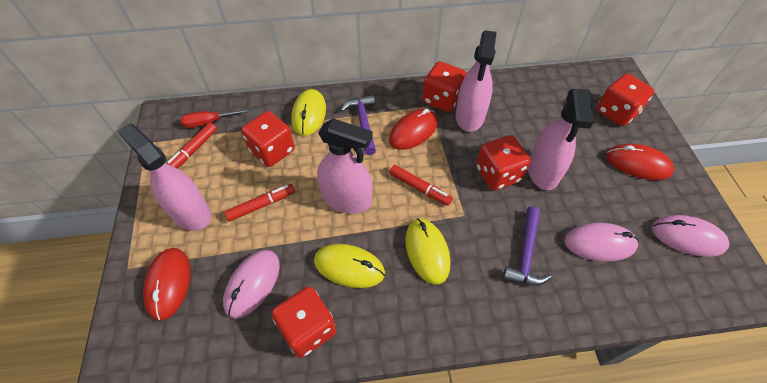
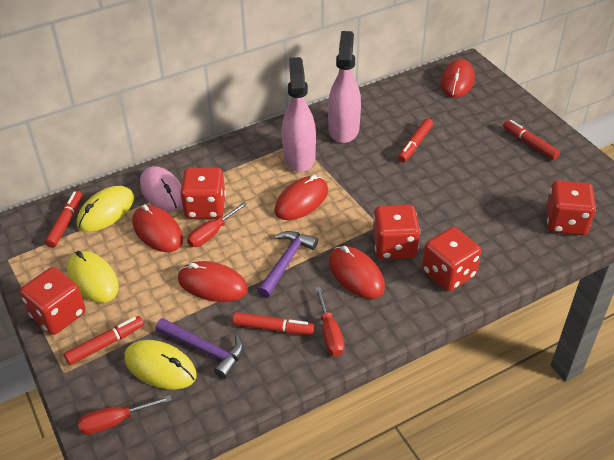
pink mouse: 3 -> 1
pink spray bottle: 4 -> 2
red marker: 3 -> 5
red mouse: 3 -> 5
red screwdriver: 1 -> 3

